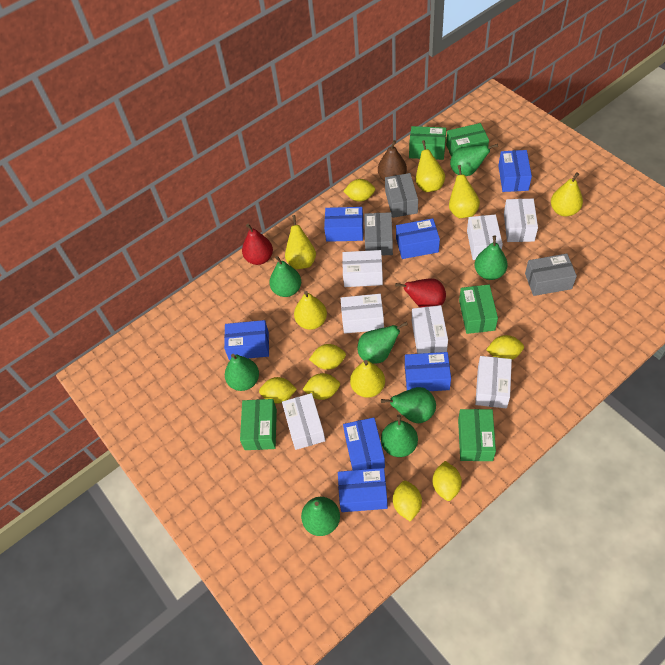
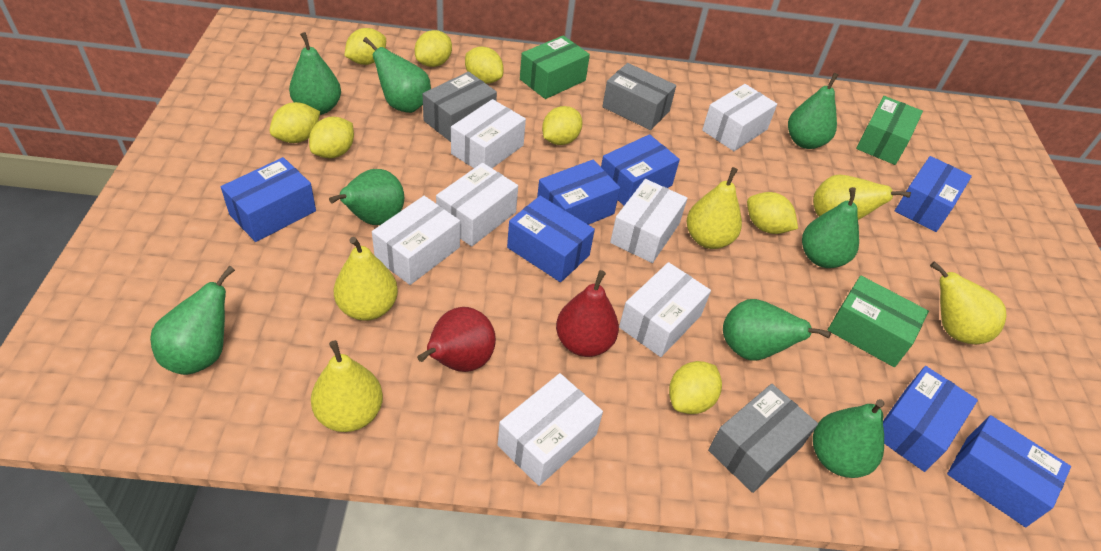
brown pear: 1 -> 0
green box: 5 -> 3
yellow lemon: 7 -> 8
yellow pear: 6 -> 5

